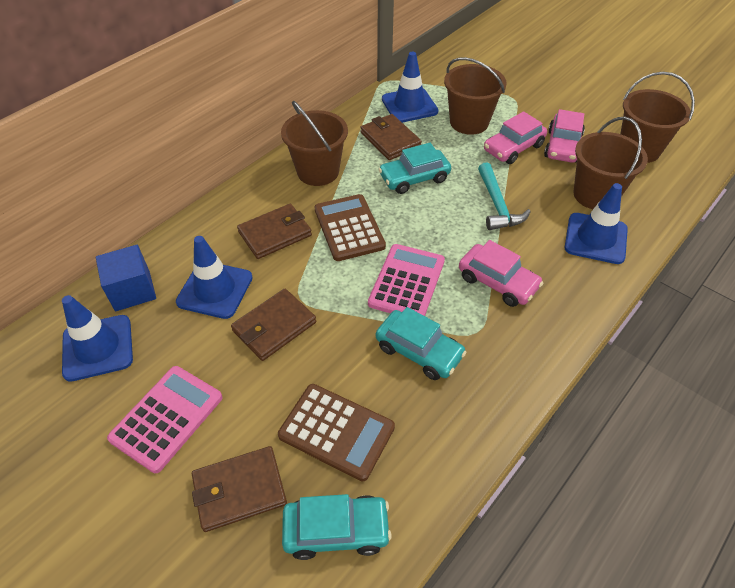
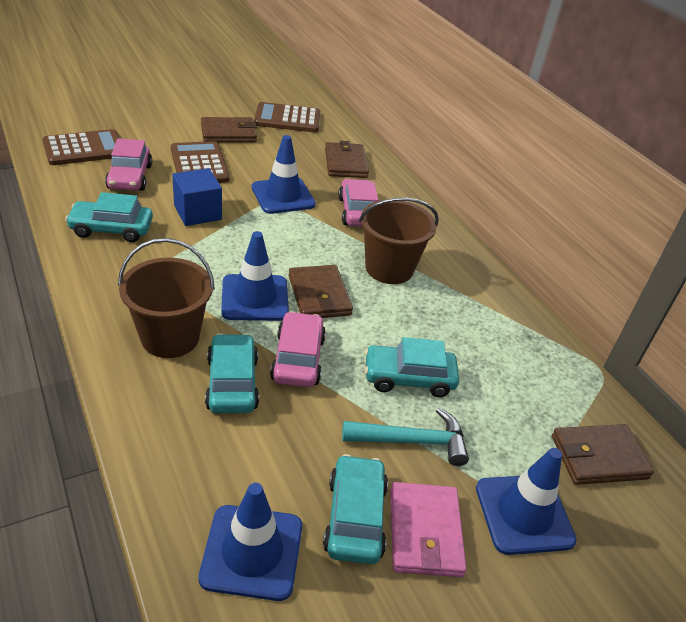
brown bucket: 4 -> 2
brown calculator: 2 -> 3
pink calculator: 2 -> 0
pink wallet: 0 -> 1
turquoise car: 3 -> 4

